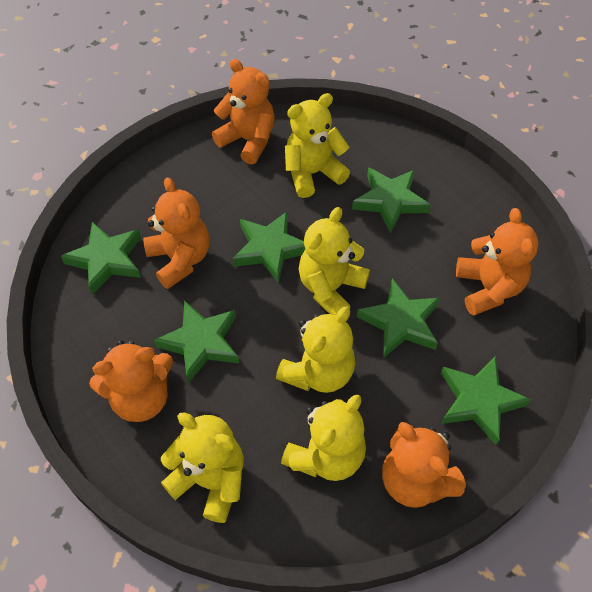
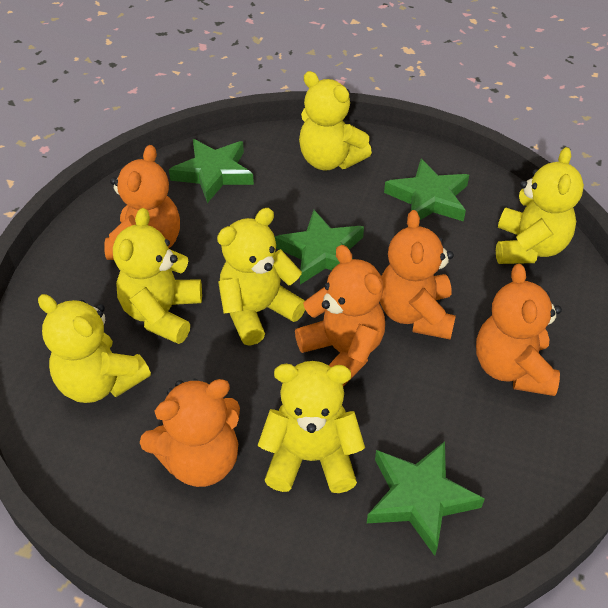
green star: 6 -> 4
yellow teddy bear: 5 -> 6

